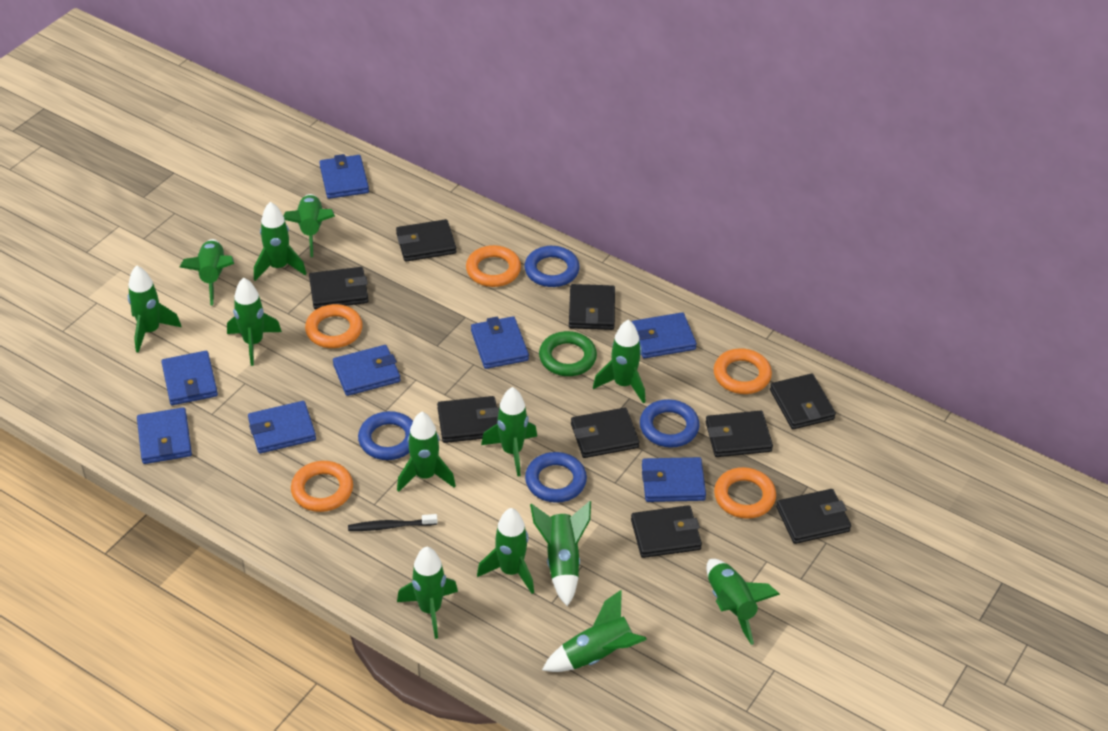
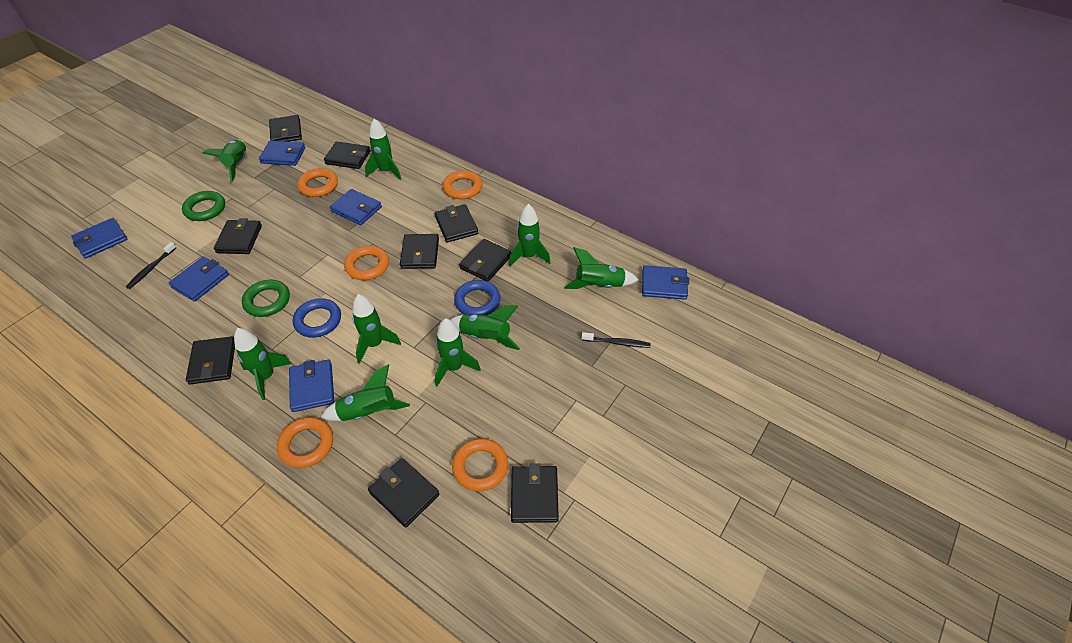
black toothbrush: 1 -> 2
blue ring: 4 -> 2
blue wallet: 8 -> 6
green ring: 1 -> 2
green rocket: 13 -> 9

